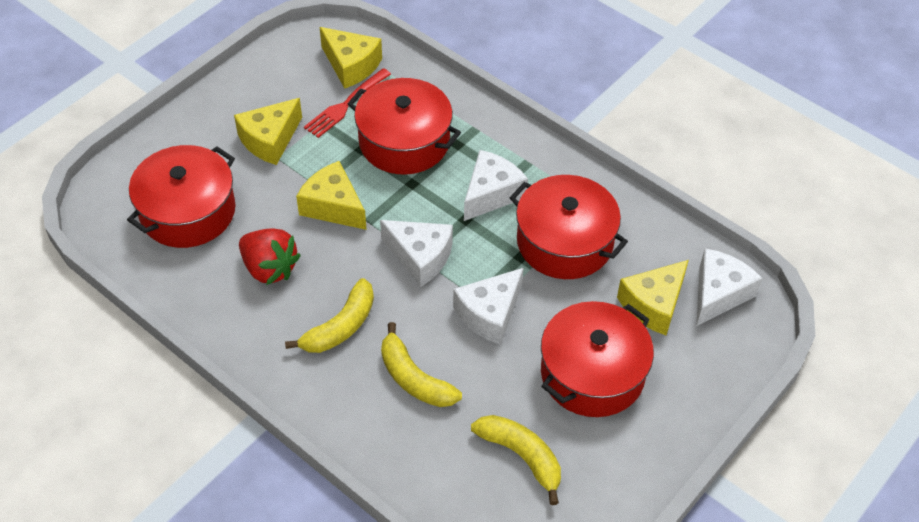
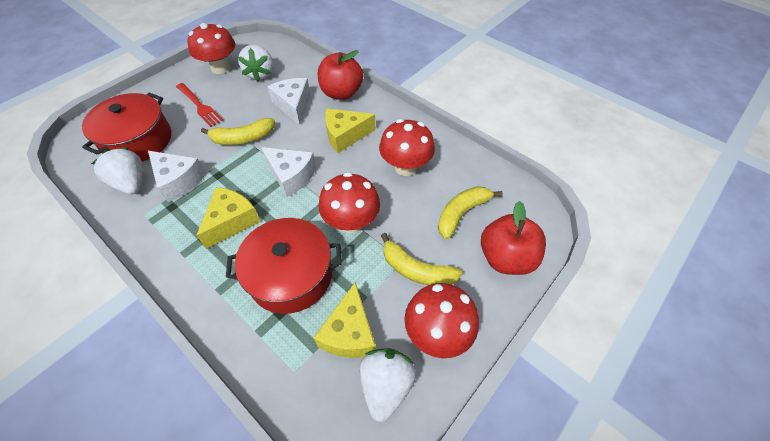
red apple: 0 -> 2
red mushroom: 0 -> 4
red pot: 4 -> 2
red strawberry: 1 -> 0
white cheese: 4 -> 3
white strawberry: 0 -> 3
yellow cheese: 4 -> 3

